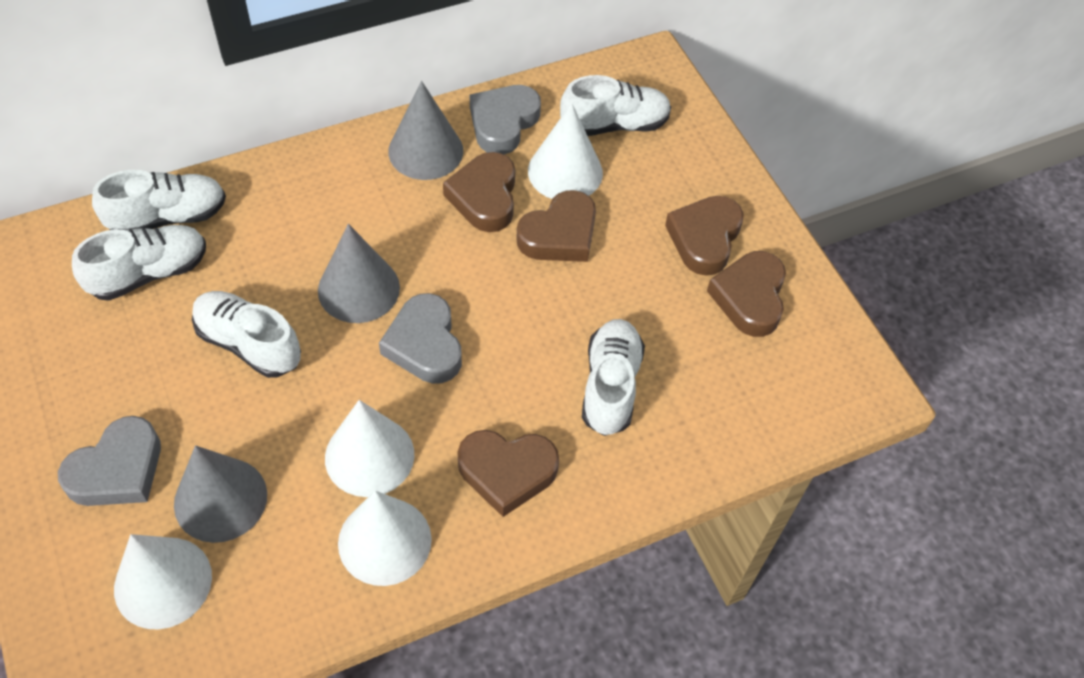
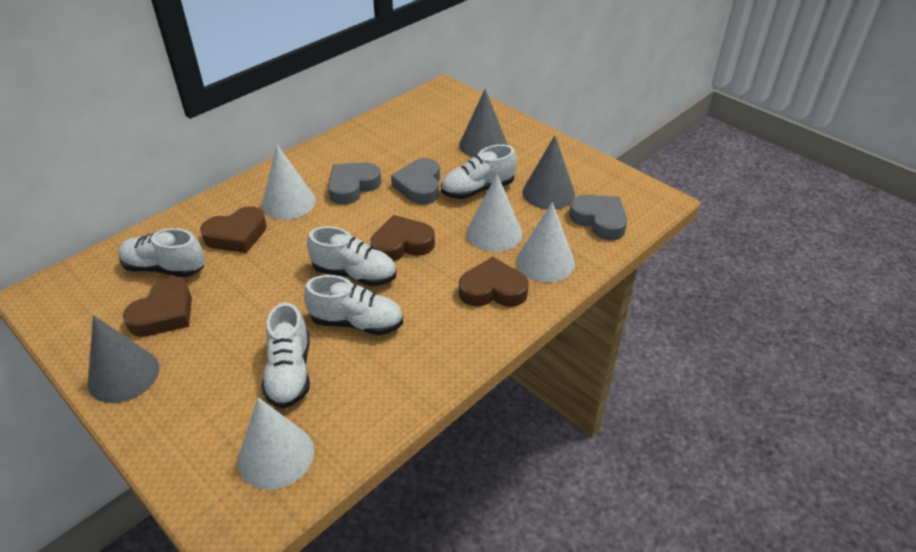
brown heart: 5 -> 4

